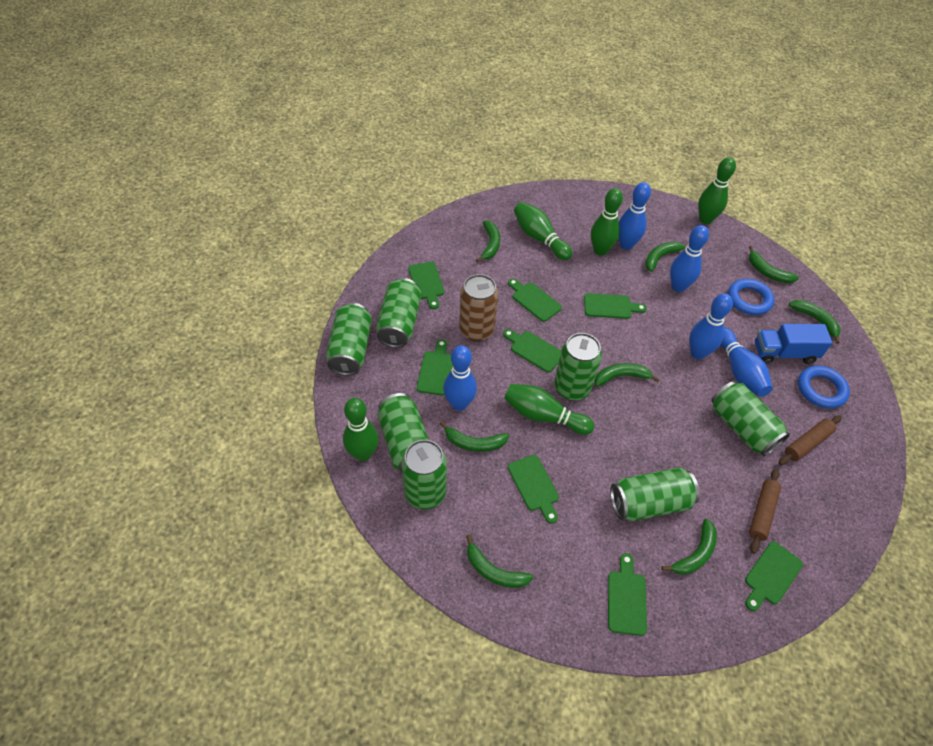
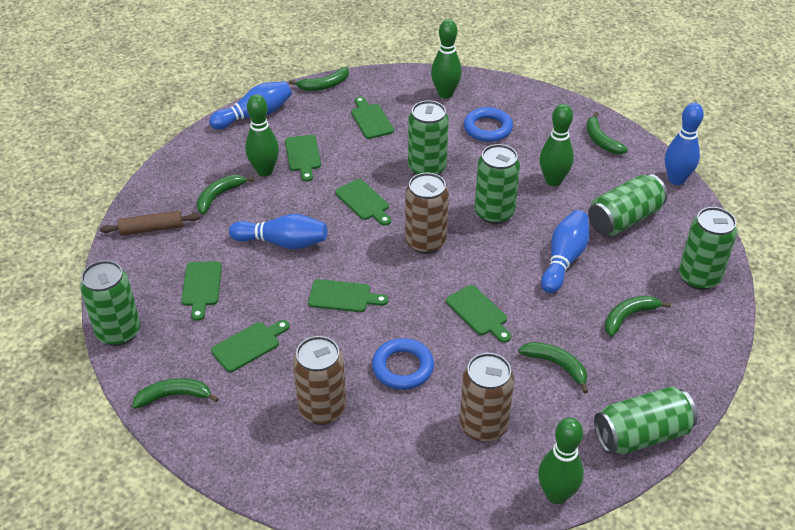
blue bowling pin: 5 -> 4
blue truck: 1 -> 0
brown can: 1 -> 3
brown rolling pin: 2 -> 1
green banana: 8 -> 6
green bowling pin: 5 -> 4
green can: 7 -> 6
green cutting board: 8 -> 7

